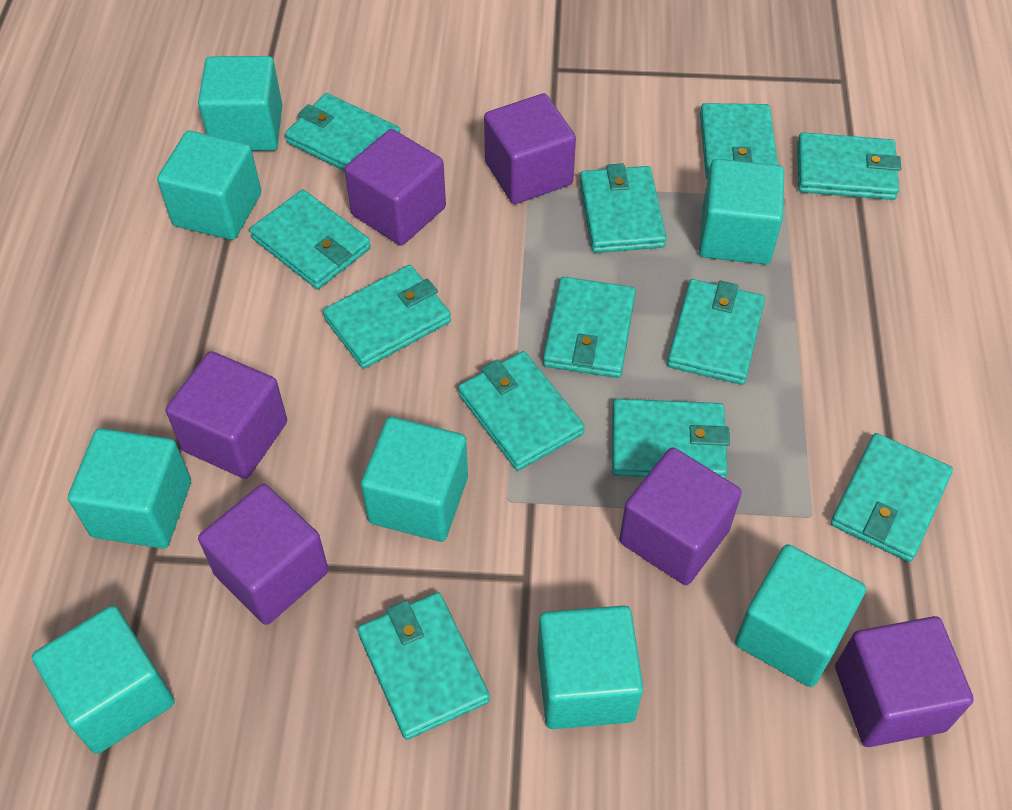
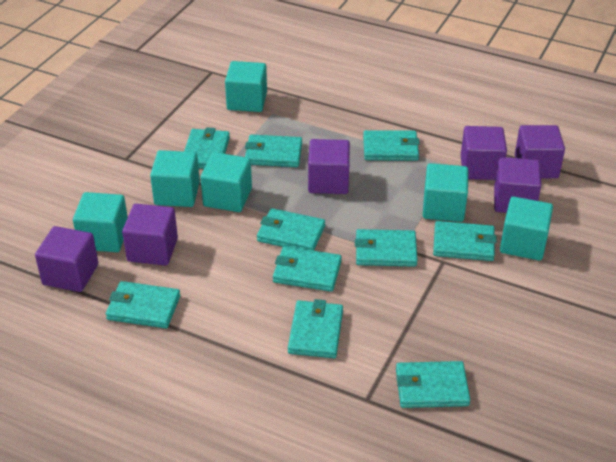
turquoise cube: 8 -> 6
turquoise wallet: 12 -> 10

